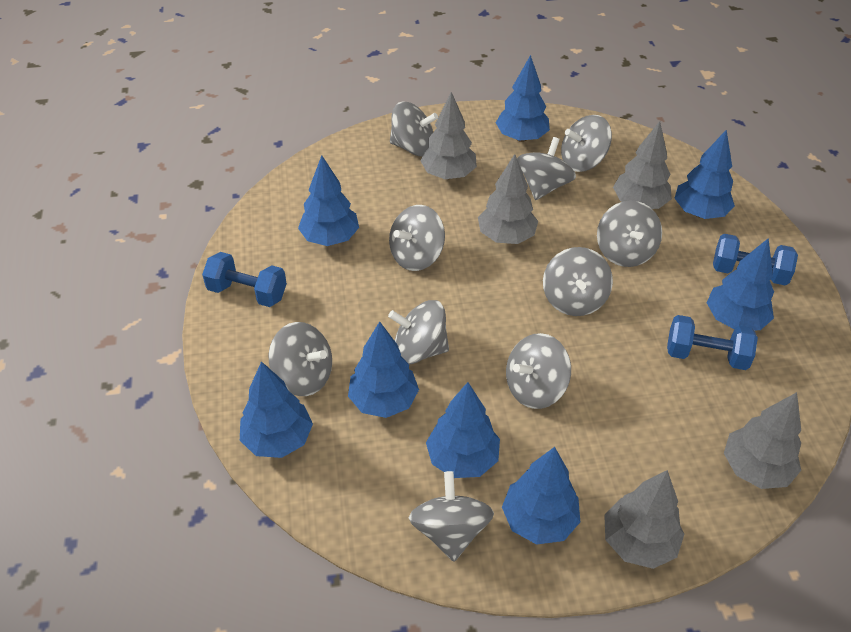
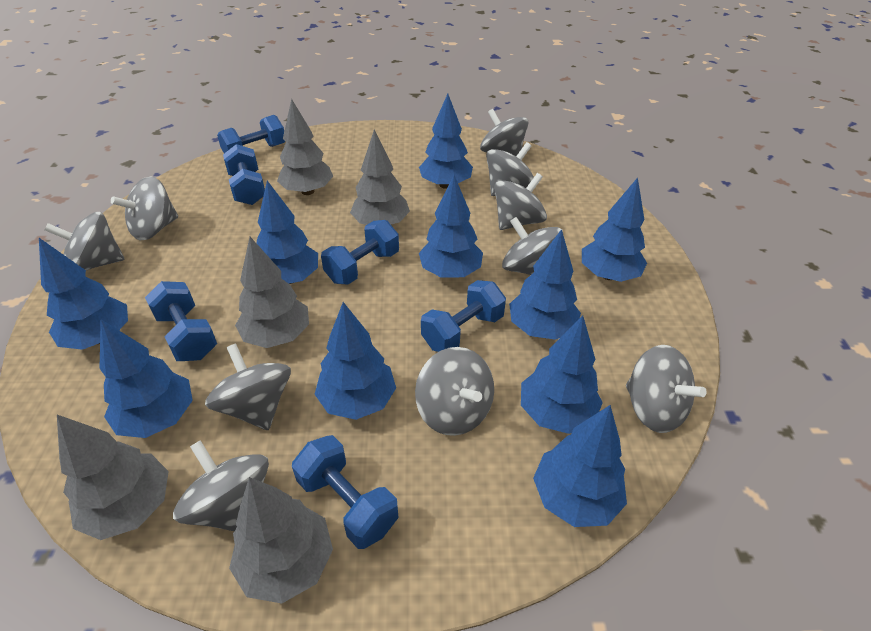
blue dumbbell: 3 -> 6
blue tree: 8 -> 10

